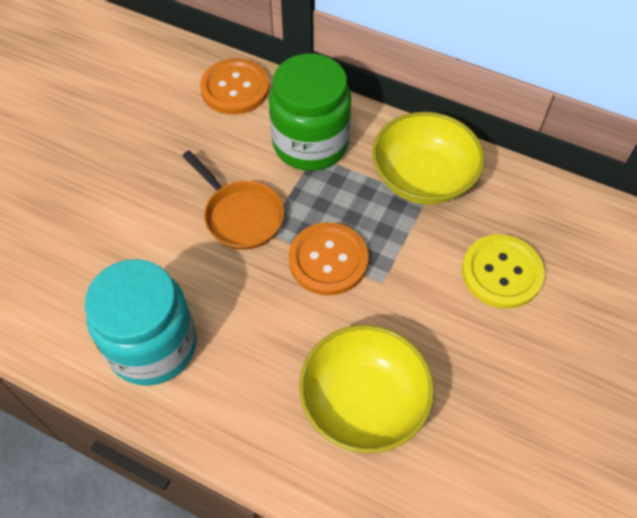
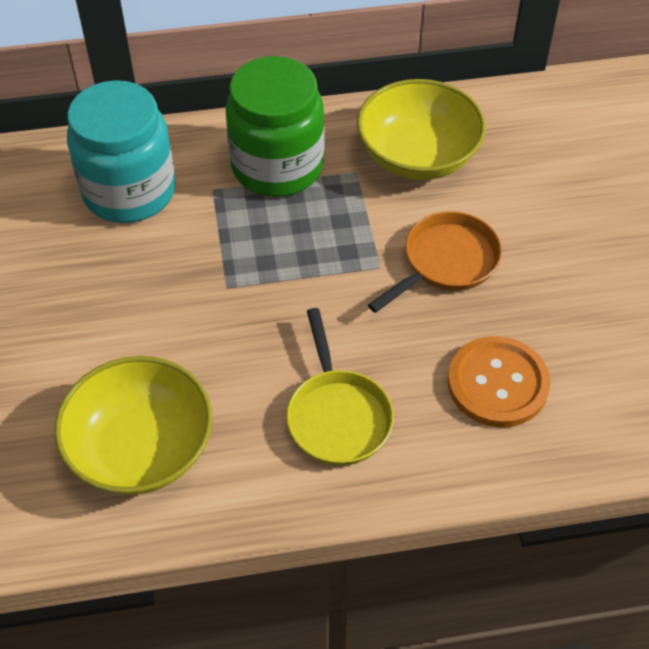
orange button: 2 -> 1
yellow button: 1 -> 0
yellow pan: 0 -> 1

